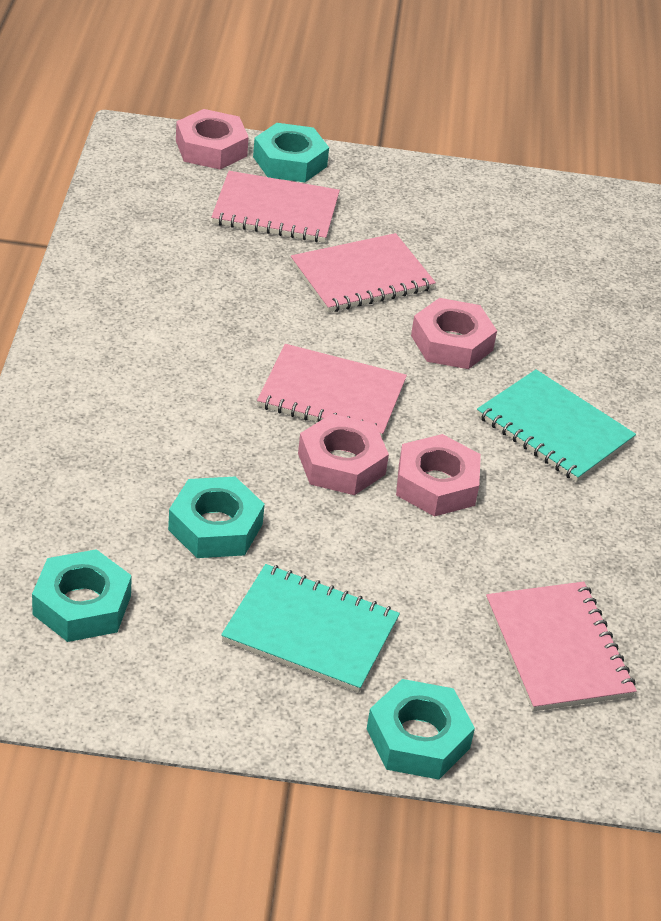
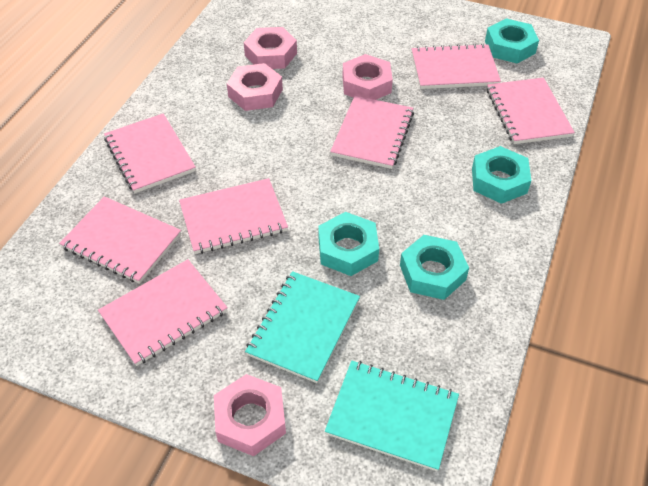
pink notebook: 4 -> 7

